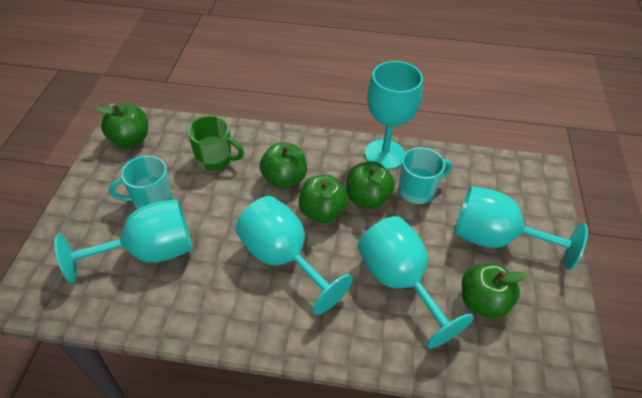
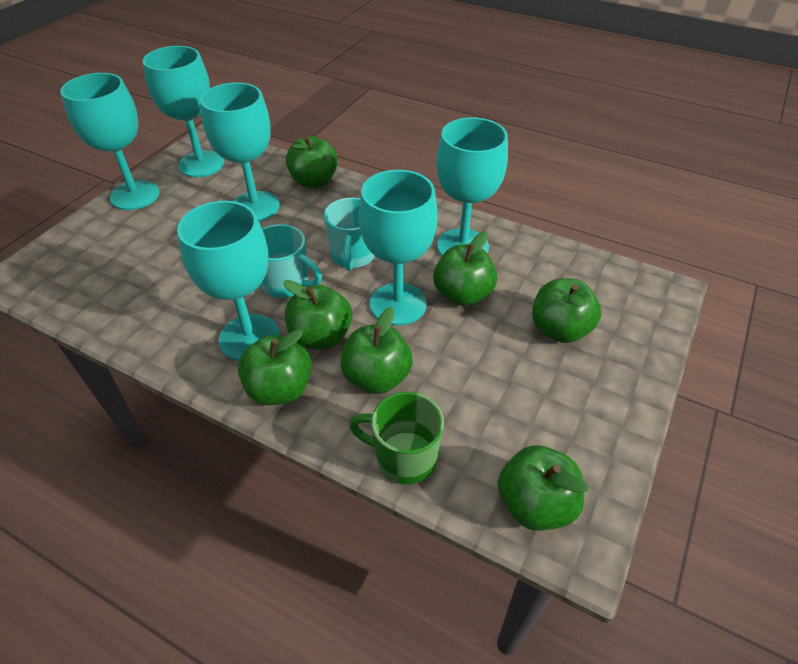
green apple: 5 -> 7
turquoise goblet: 5 -> 6

